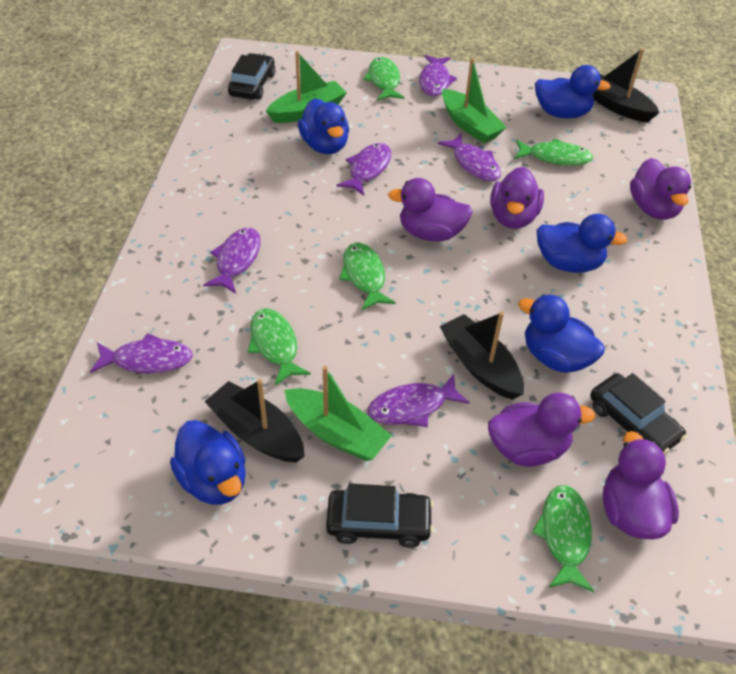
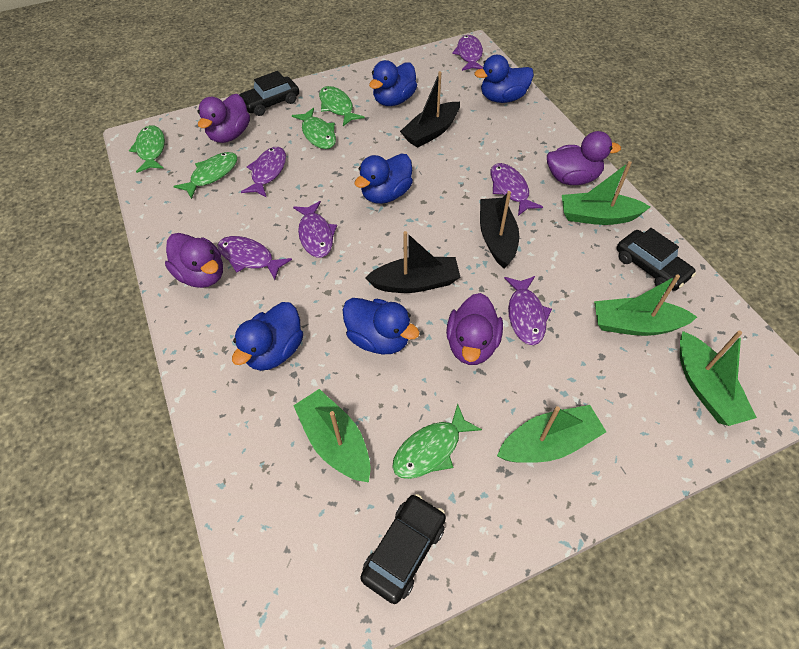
green boat: 3 -> 5
purple duck: 5 -> 4

